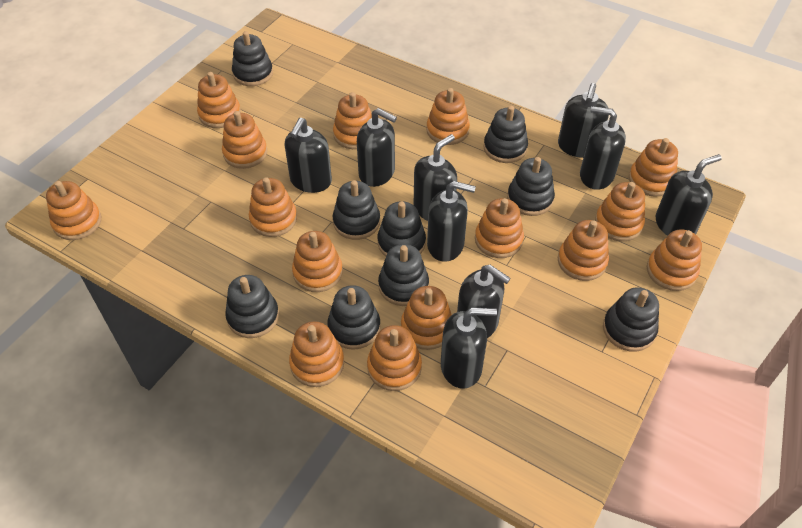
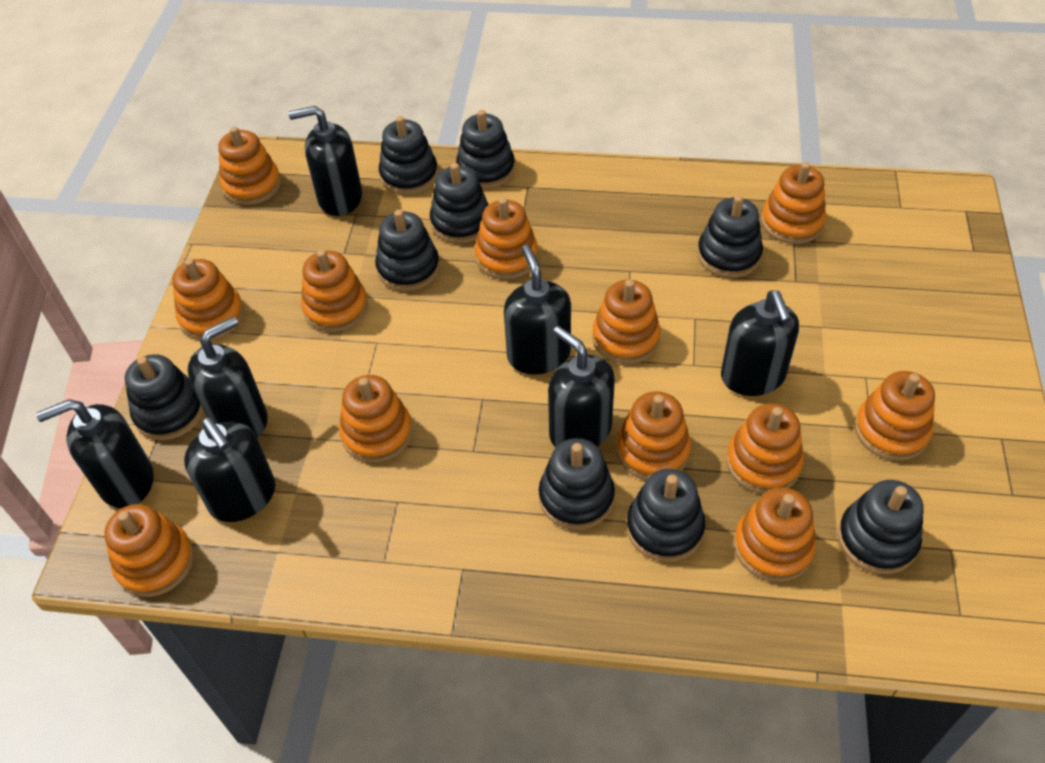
black soap dispenser: 9 -> 7
orange stacking toy: 15 -> 12

